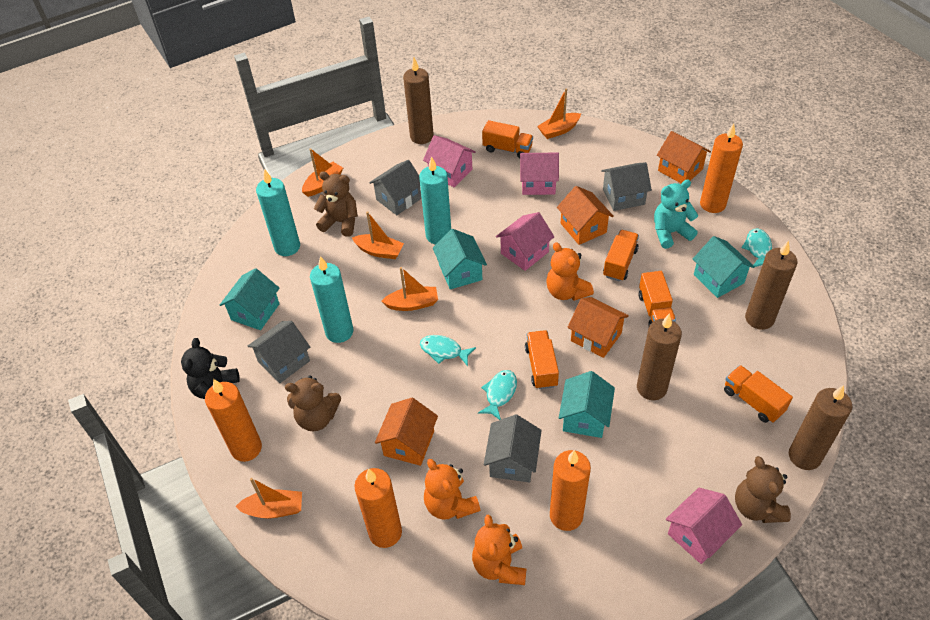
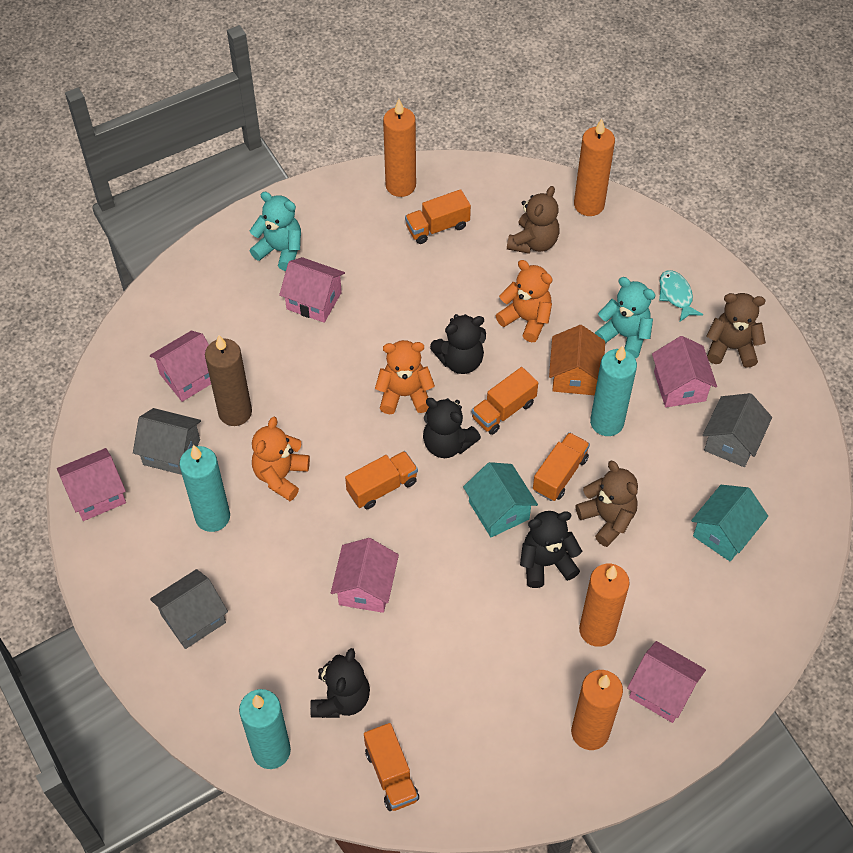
black teddy bear: 1 -> 4
brown candle: 4 -> 1
grey house: 4 -> 3
orange boat: 5 -> 0
orange house: 4 -> 1
pink house: 4 -> 6
turquoise fish: 3 -> 1
turquoise house: 4 -> 2
turquoise teddy bear: 1 -> 2

